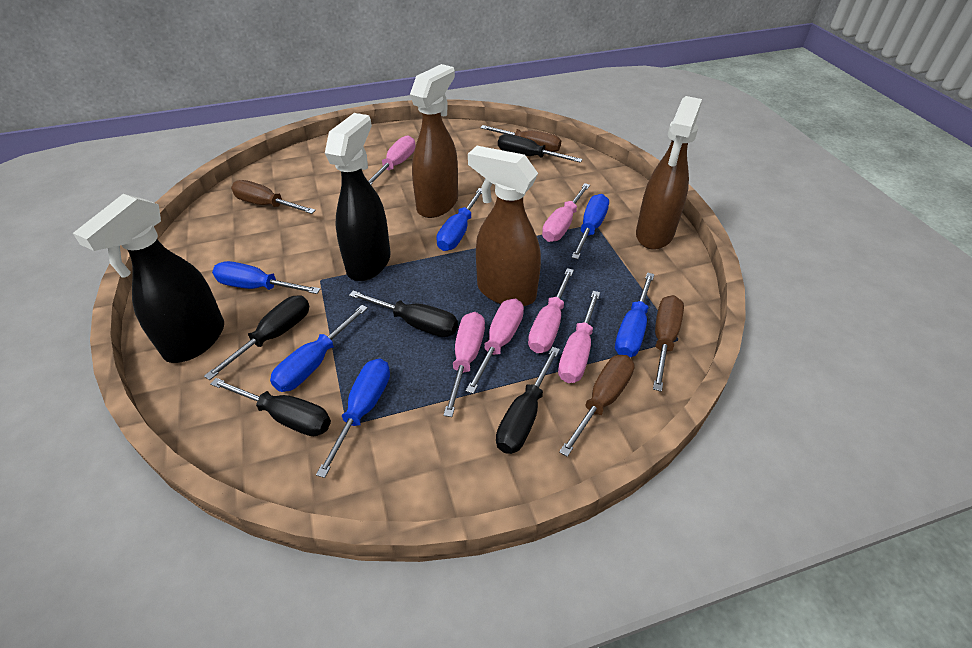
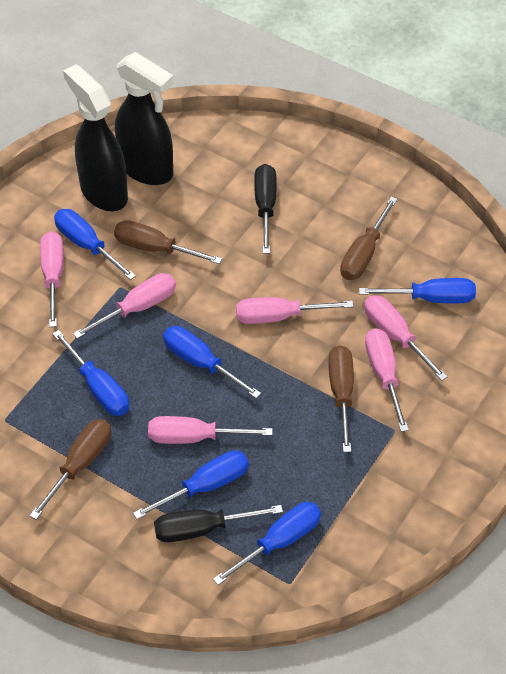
black screwdriver: 5 -> 2
brown spray bottle: 3 -> 0

